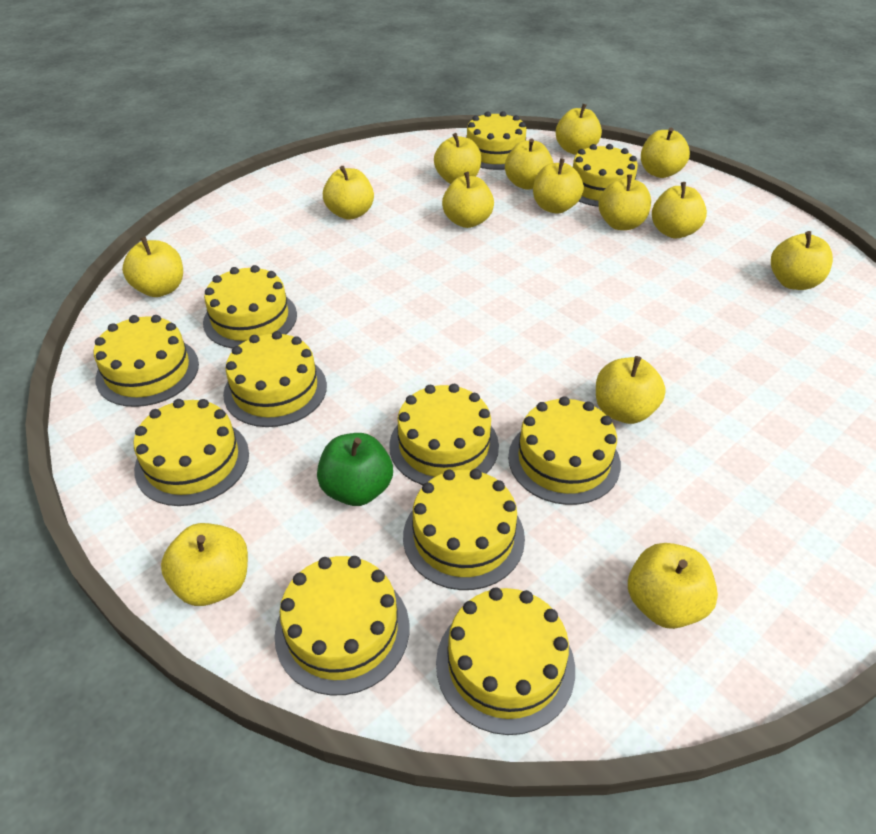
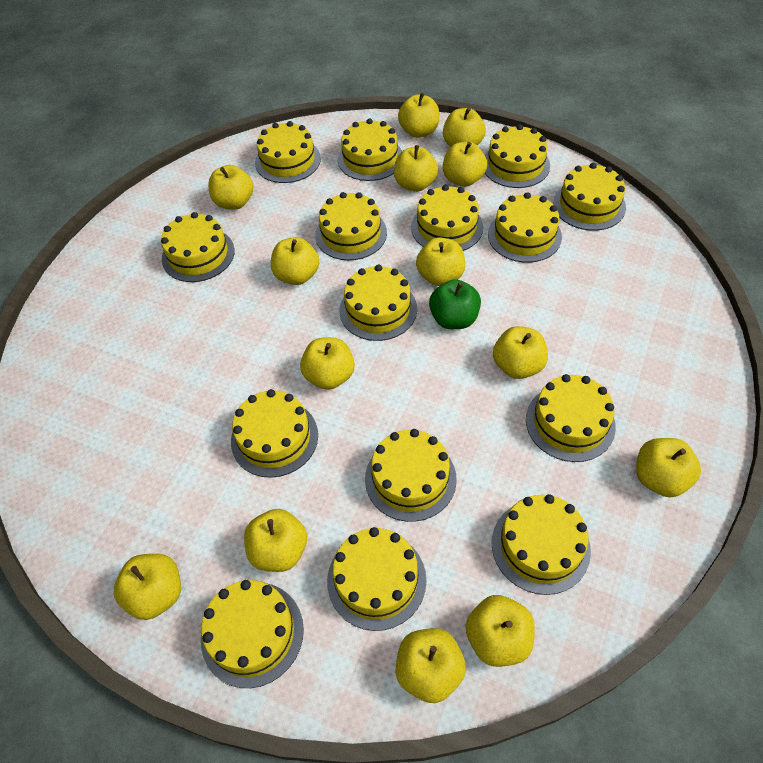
yellow cake: 11 -> 15

